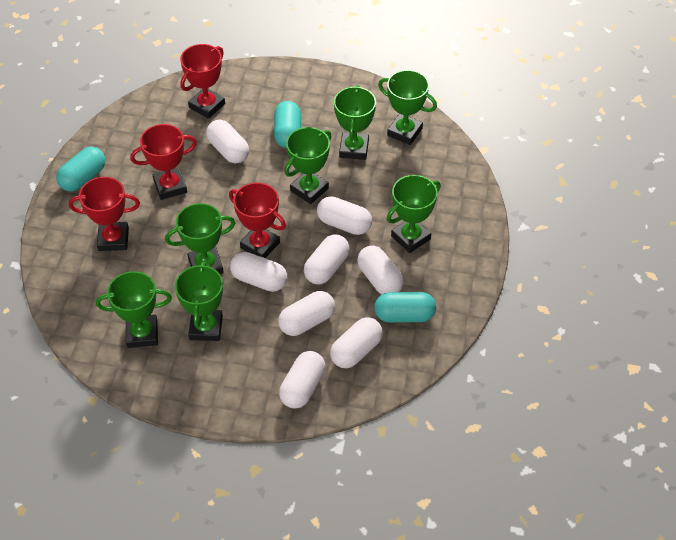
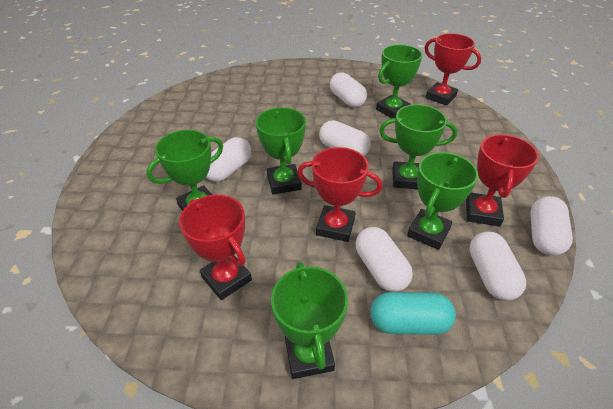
green trophy: 7 -> 6
turquoise capsule: 3 -> 1
white capsule: 8 -> 6

